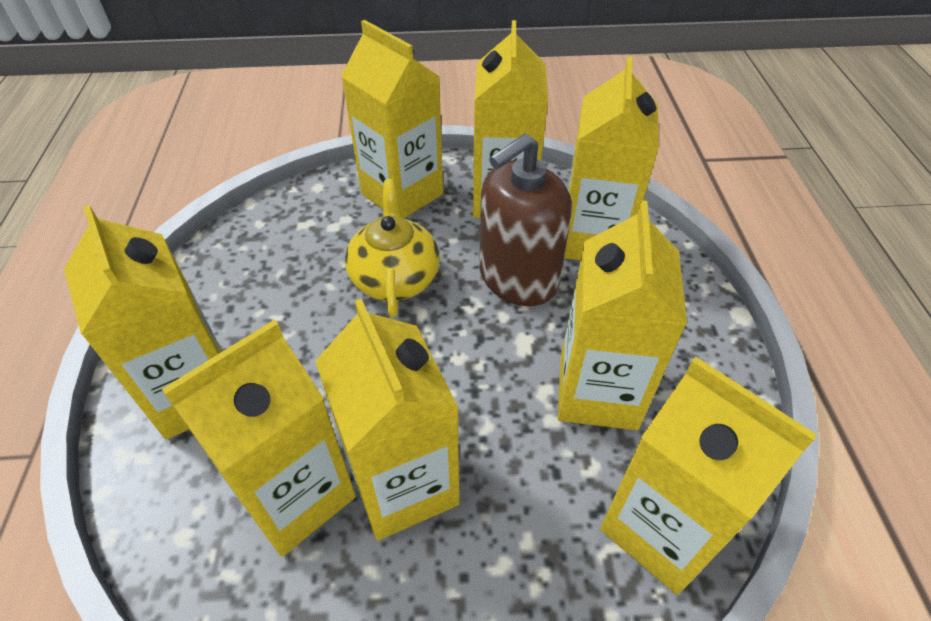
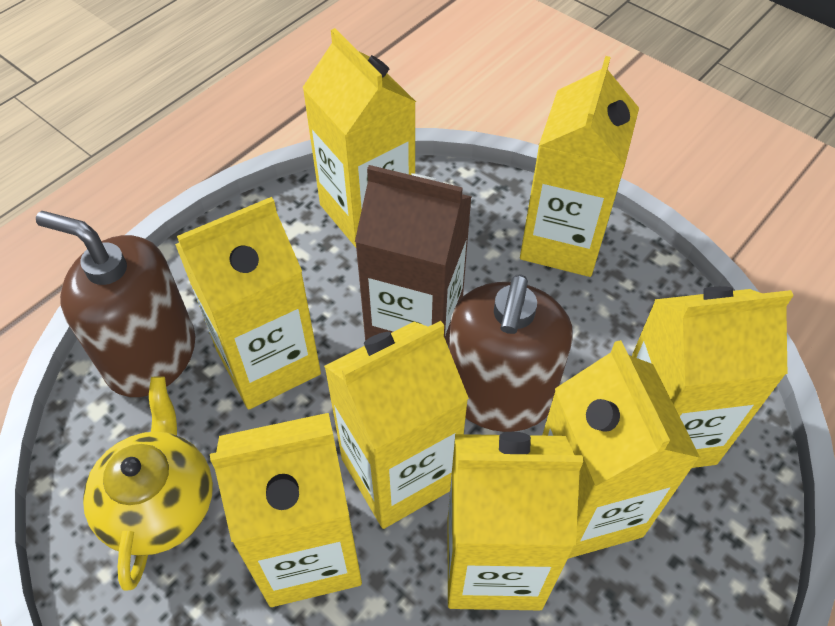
brown carton: 0 -> 1
brown soap dispenser: 1 -> 2

